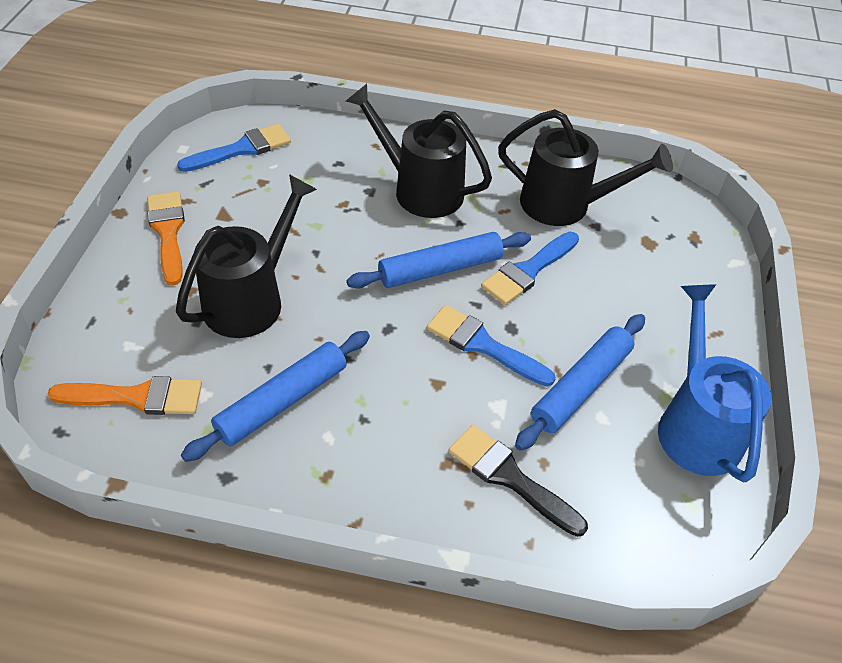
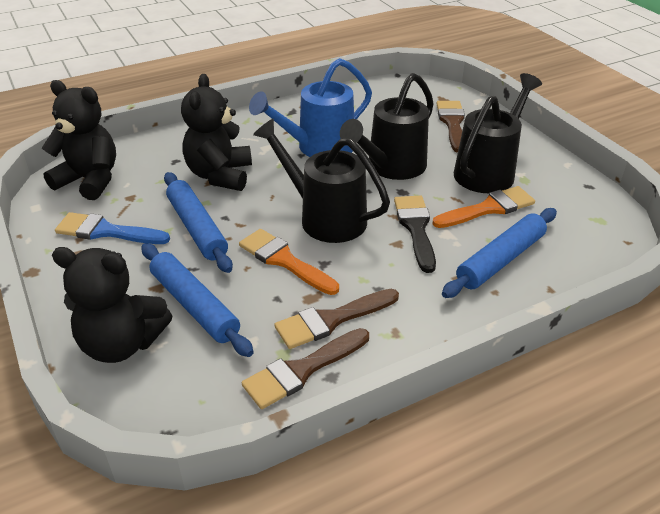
black teddy bear: 0 -> 3
blue brush: 3 -> 1
brown brush: 0 -> 3

